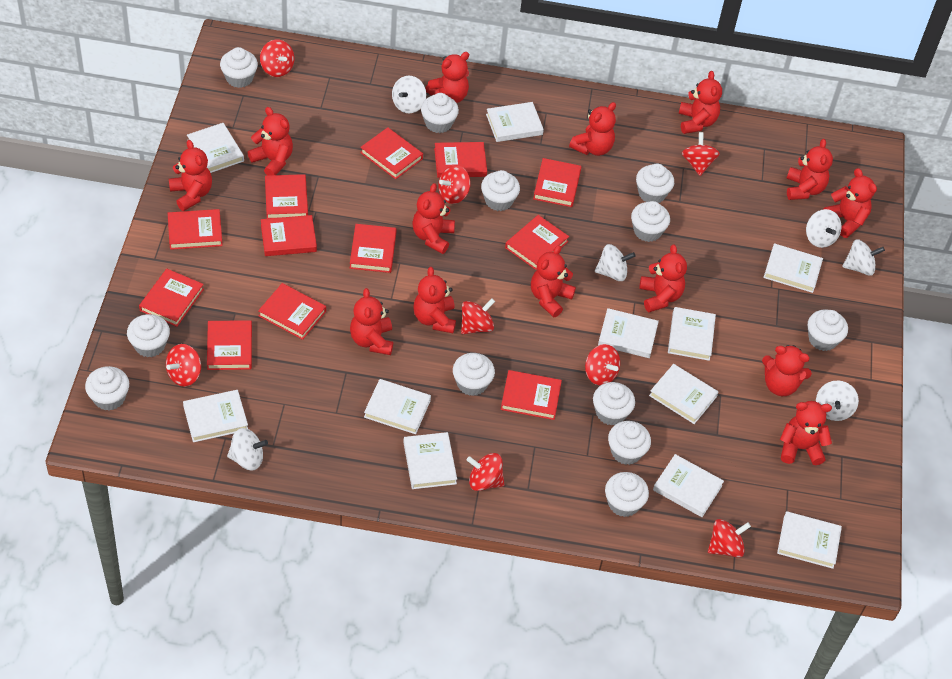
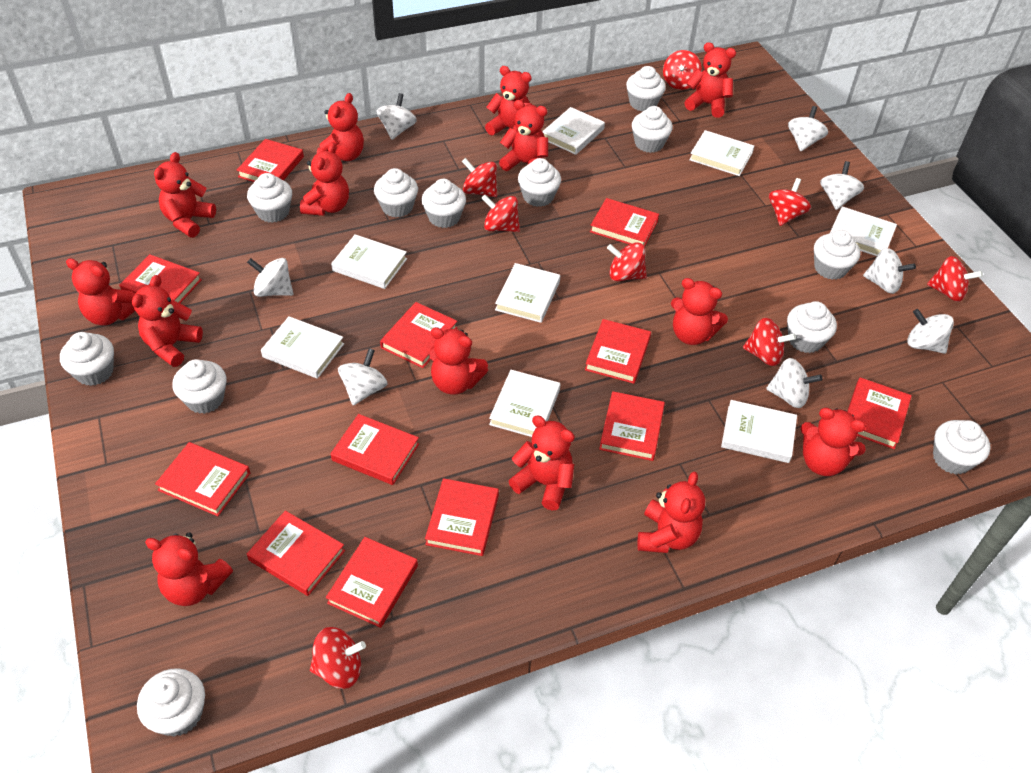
white book: 11 -> 8
white spinning top: 6 -> 8

